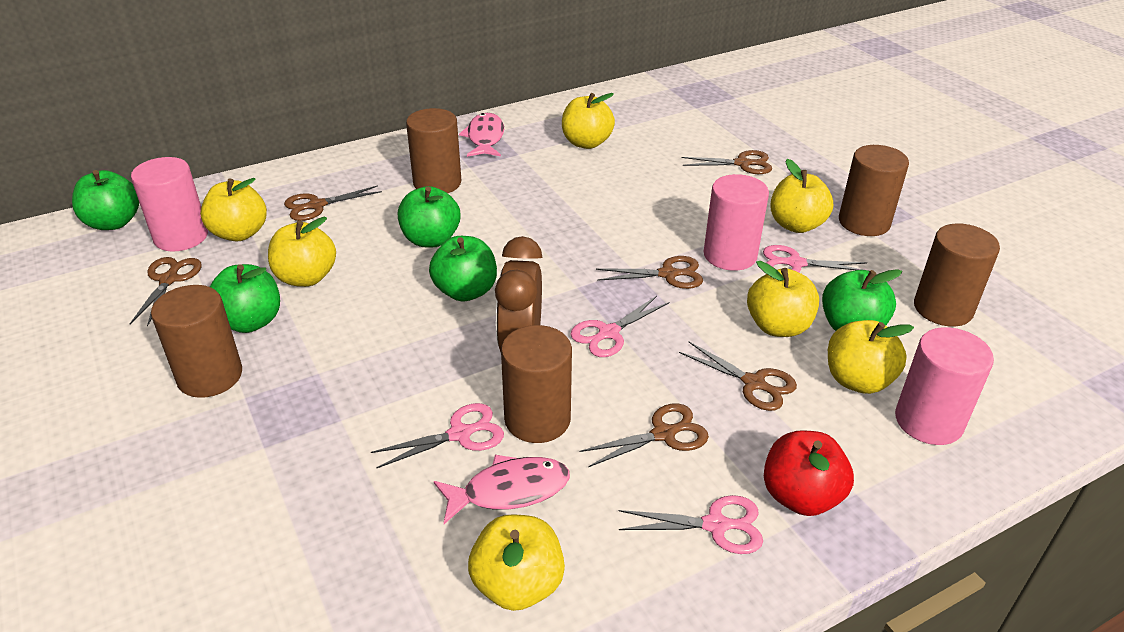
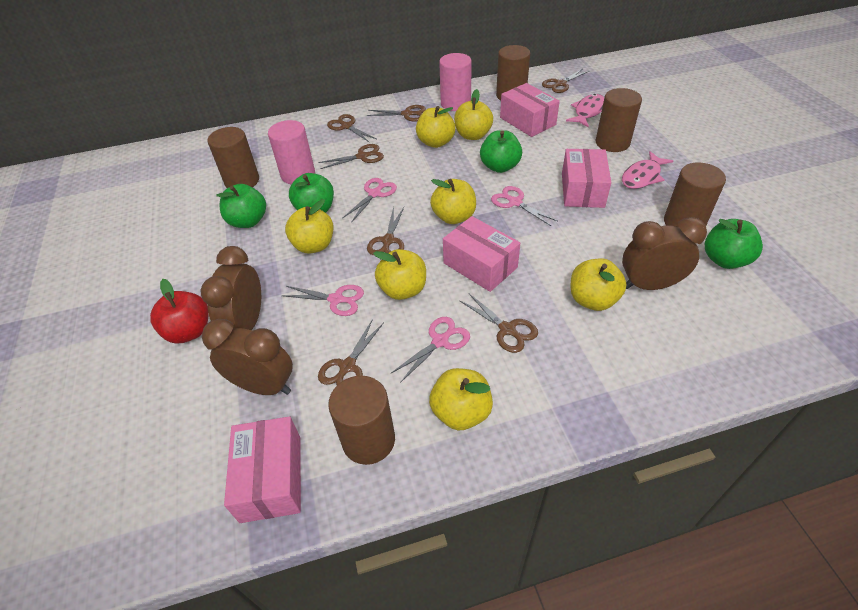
brown clock: 1 -> 3
brown scissors: 6 -> 7
green apple: 5 -> 4
pink box: 0 -> 4
pink cylinder: 3 -> 2

